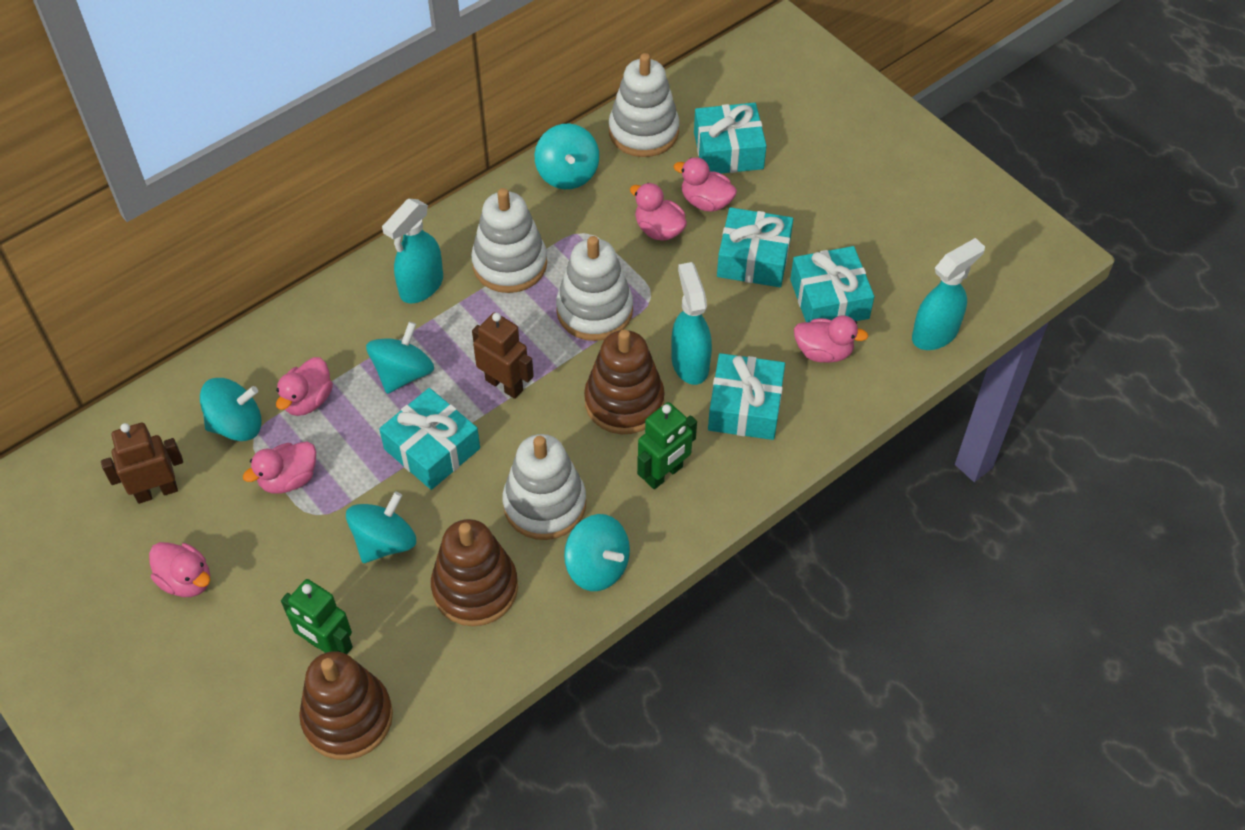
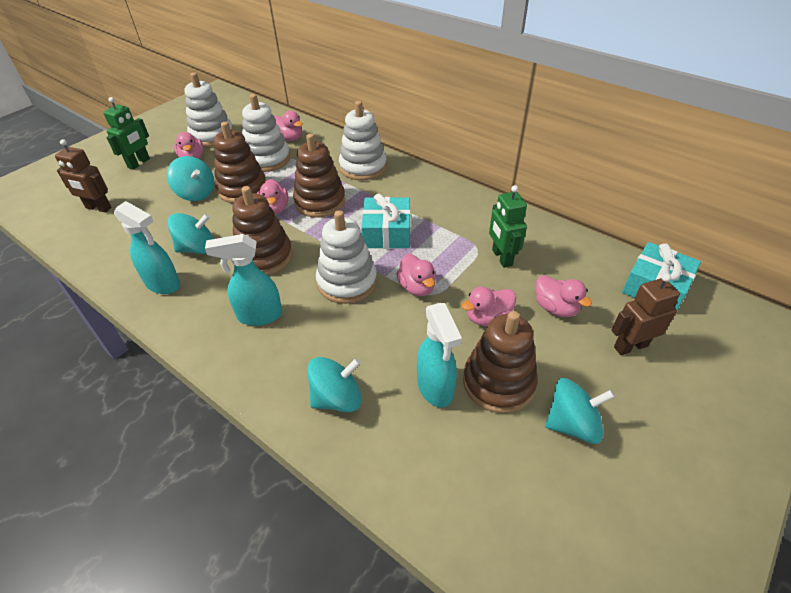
brown stacking toy: 3 -> 4
turquoise gift: 5 -> 2
turquoise spinning top: 5 -> 4

